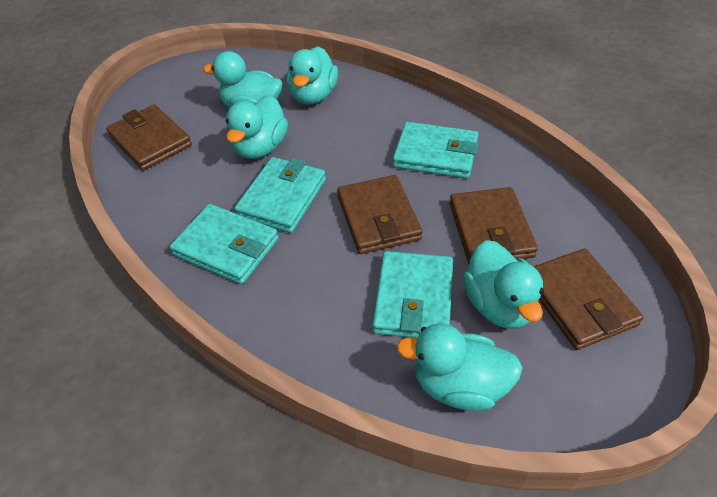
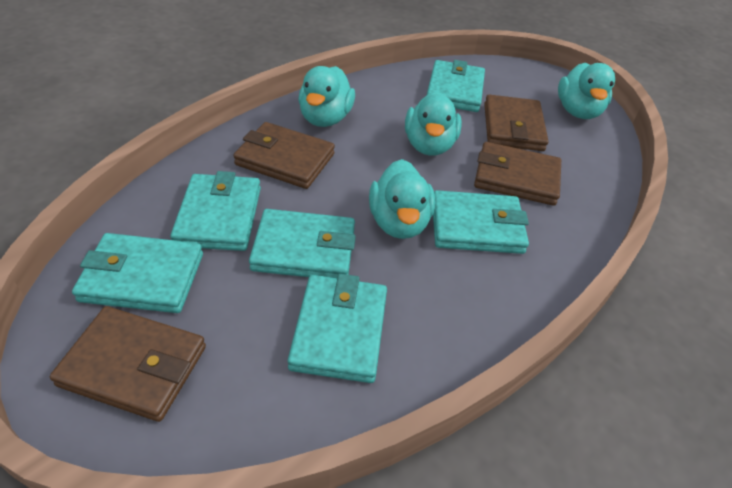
turquoise duck: 5 -> 4
turquoise wallet: 4 -> 6

